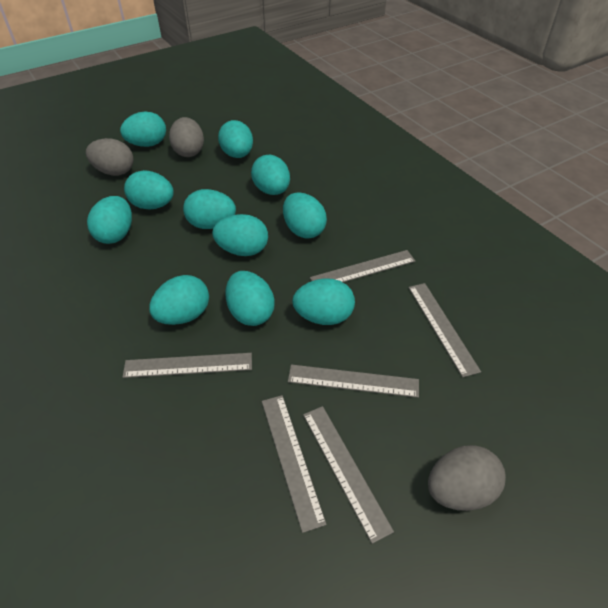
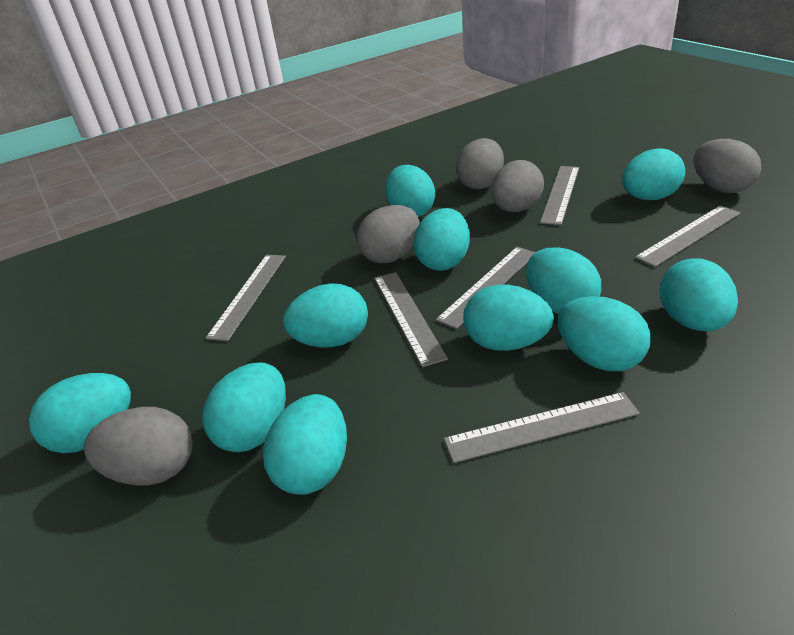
grey egg: 3 -> 5

